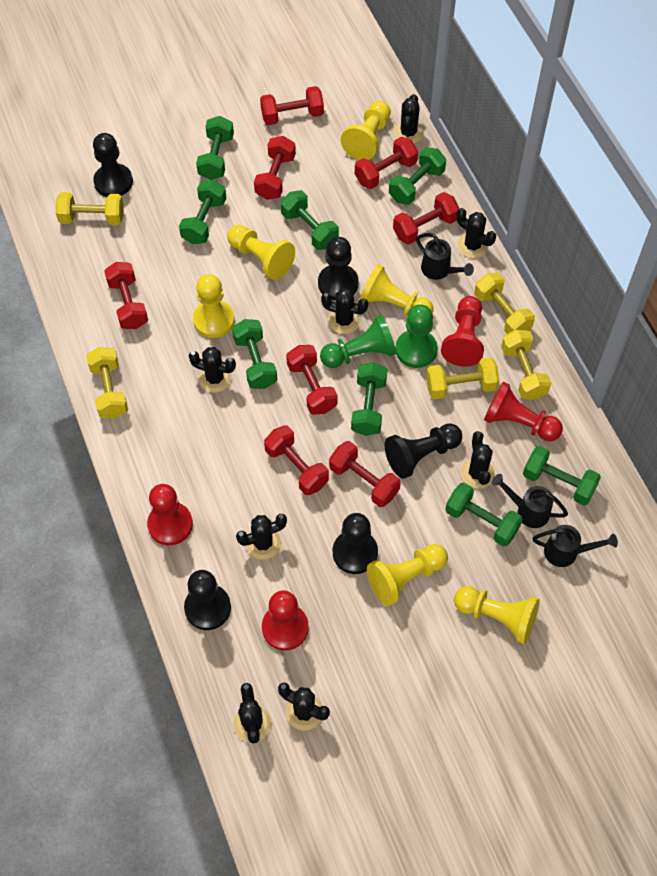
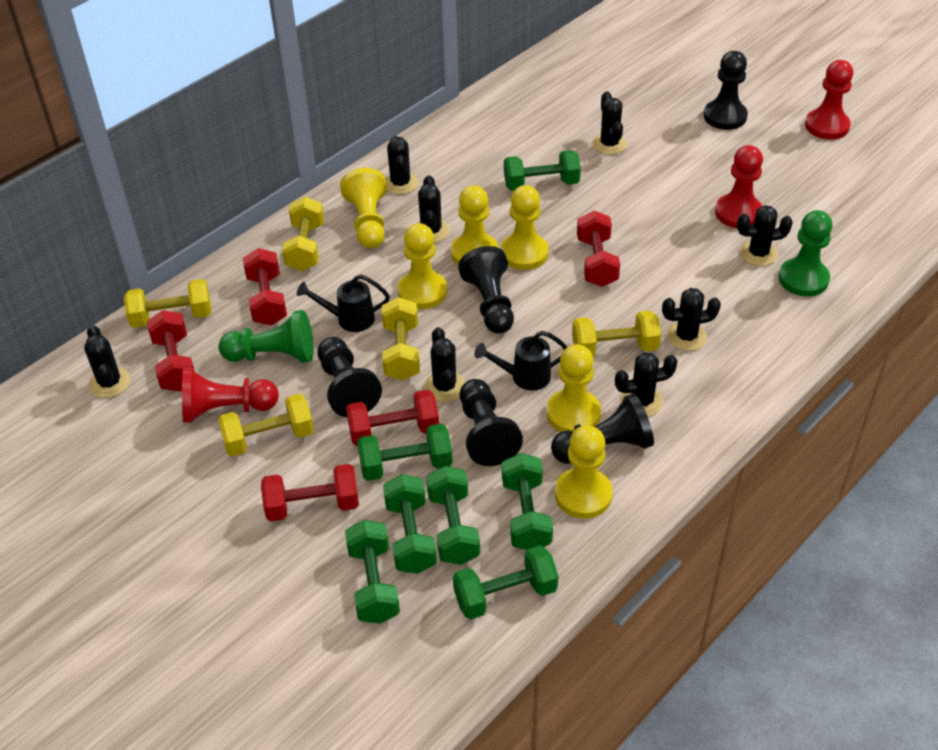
black watering can: 3 -> 2
green dumbbell: 8 -> 7
red dumbbell: 8 -> 5
red pawn: 4 -> 3

